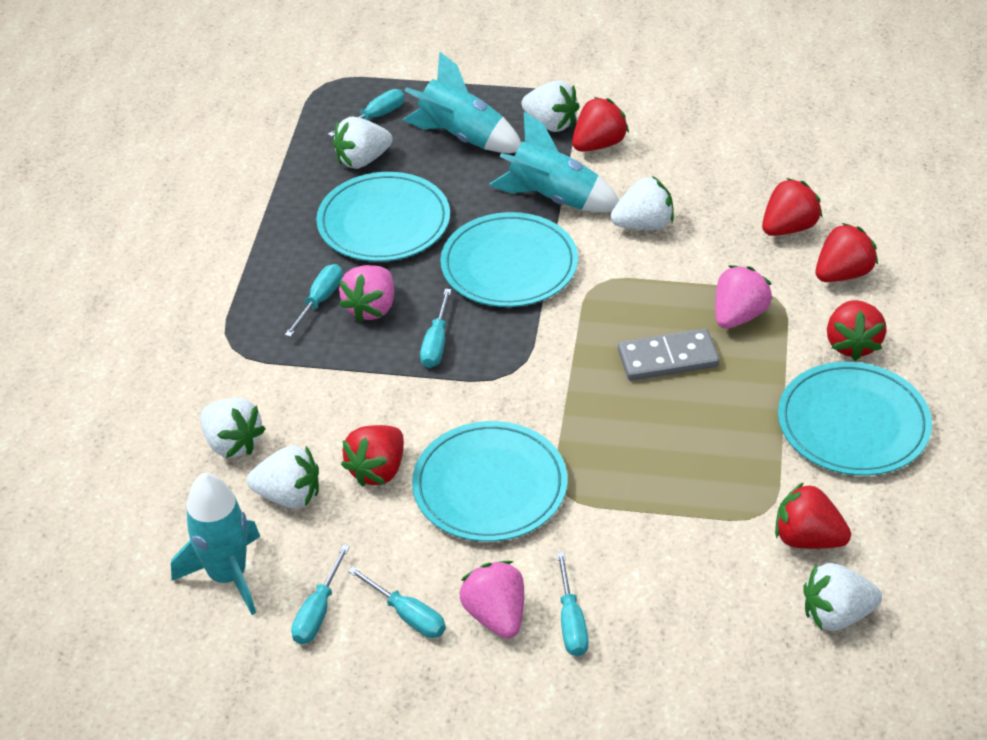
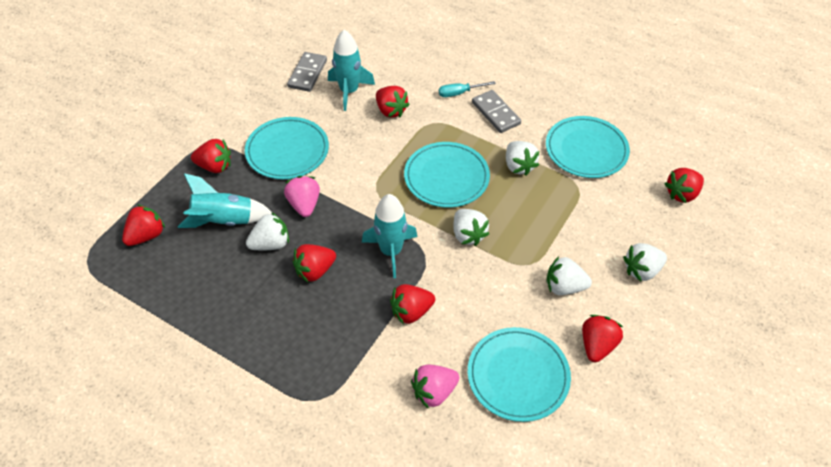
grey domino: 1 -> 2
pink strawberry: 3 -> 2
red strawberry: 6 -> 7
turquoise screwdriver: 6 -> 1
white strawberry: 6 -> 5

